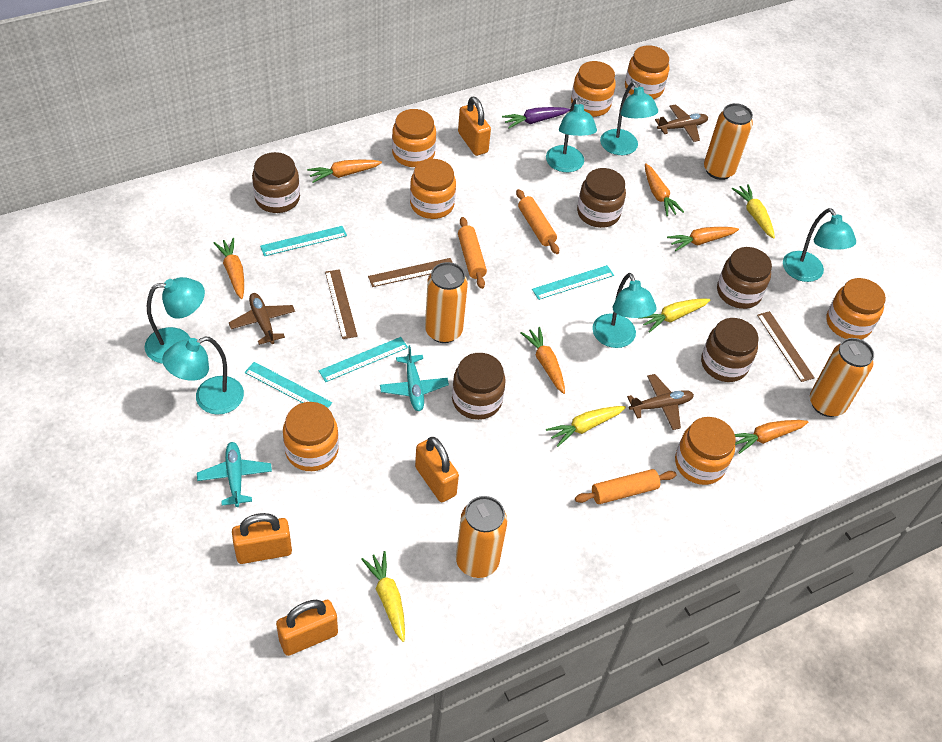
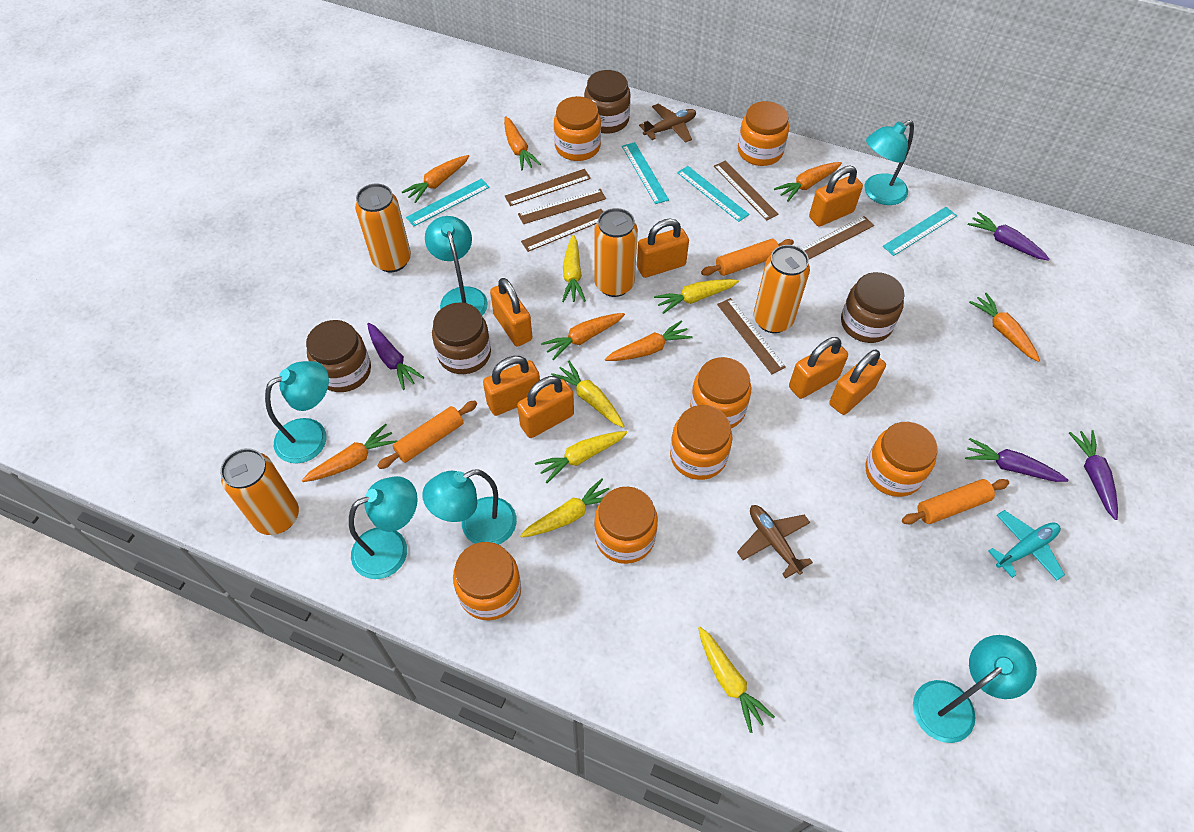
brown jar: 5 -> 4
brown plane: 3 -> 2
brown ruler: 3 -> 6
orange carrot: 6 -> 7
orange padlock: 4 -> 7
purple carrot: 1 -> 4
turquoise plane: 2 -> 1
yellow carrot: 4 -> 6

